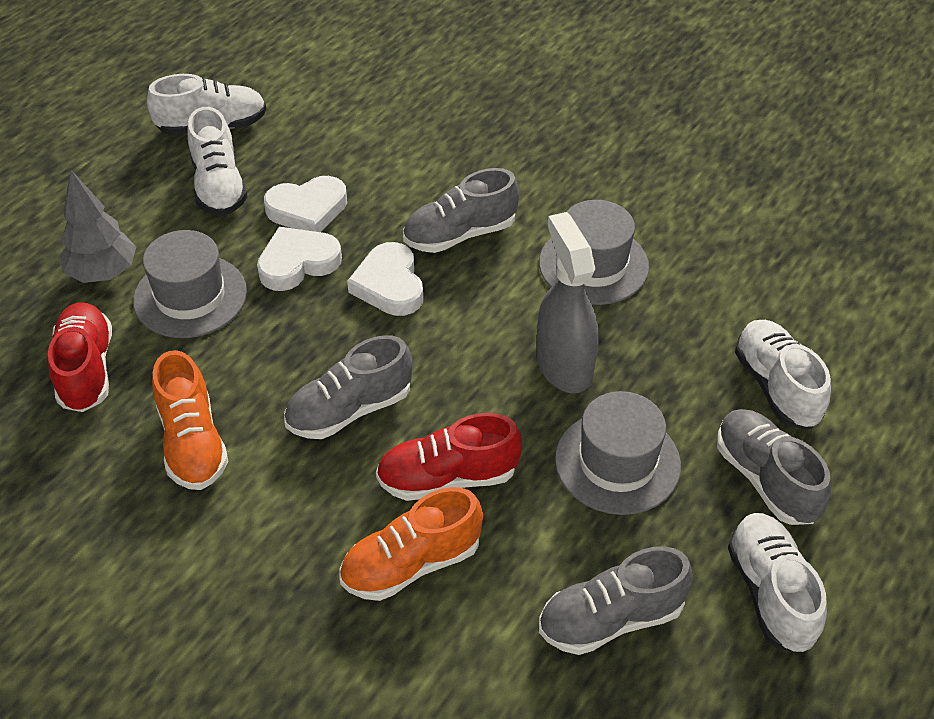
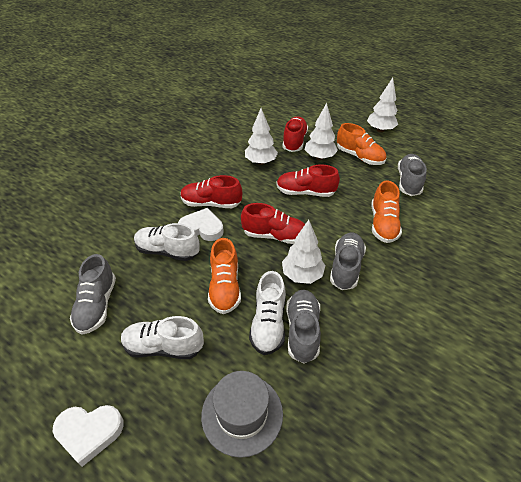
grey hat: 3 -> 1
grey spray bottle: 1 -> 0
grey tree: 1 -> 0
orange shoe: 2 -> 3
red shoe: 2 -> 4
white heart: 3 -> 2
white shoe: 4 -> 3
white tree: 0 -> 4

